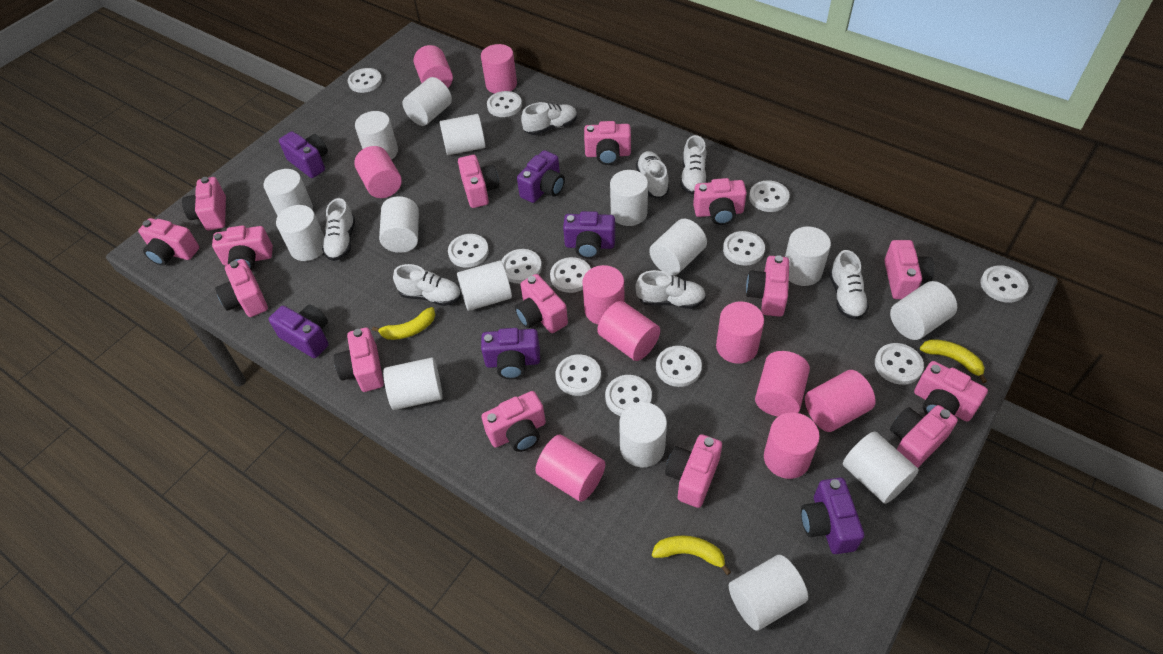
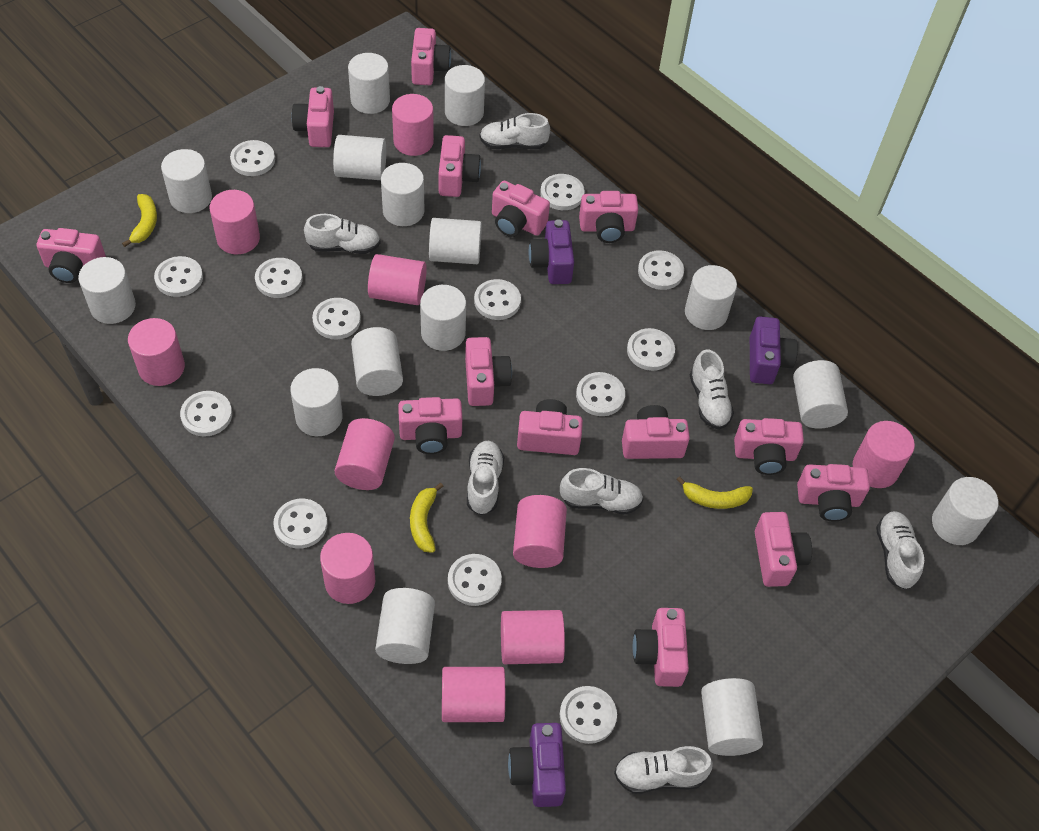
pink camera: 15 -> 14
purple camera: 6 -> 3
white button: 12 -> 13

